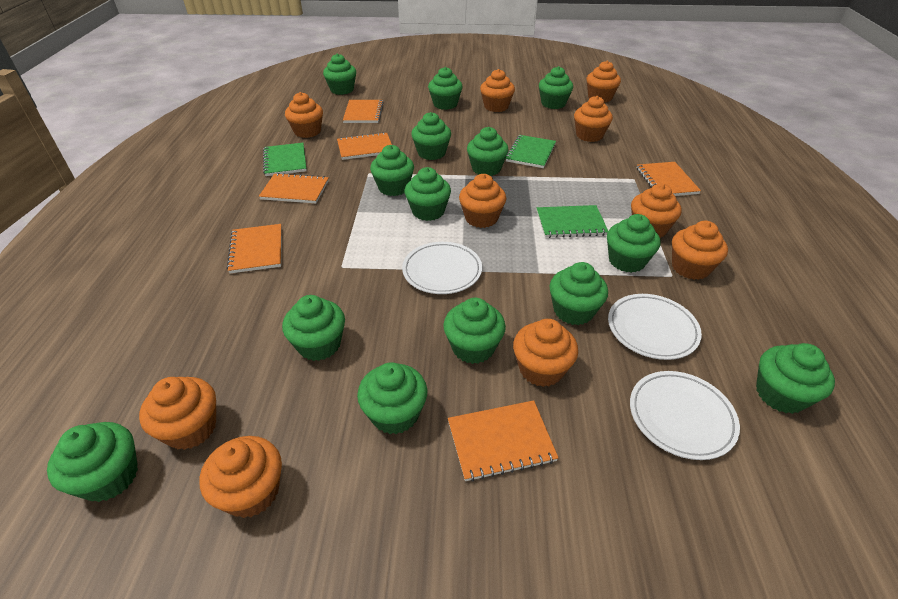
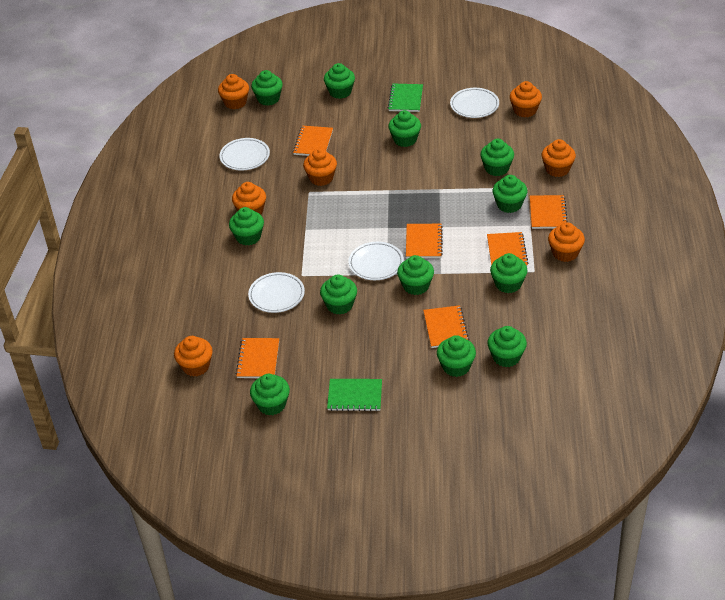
green cupcake: 14 -> 12
green notebook: 3 -> 2
orange cupcake: 10 -> 7
white plate: 3 -> 4

